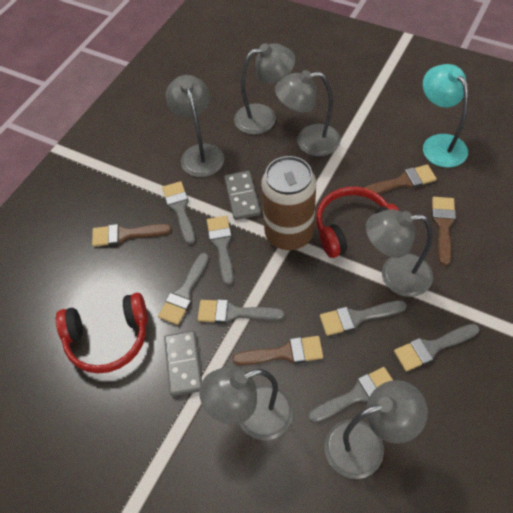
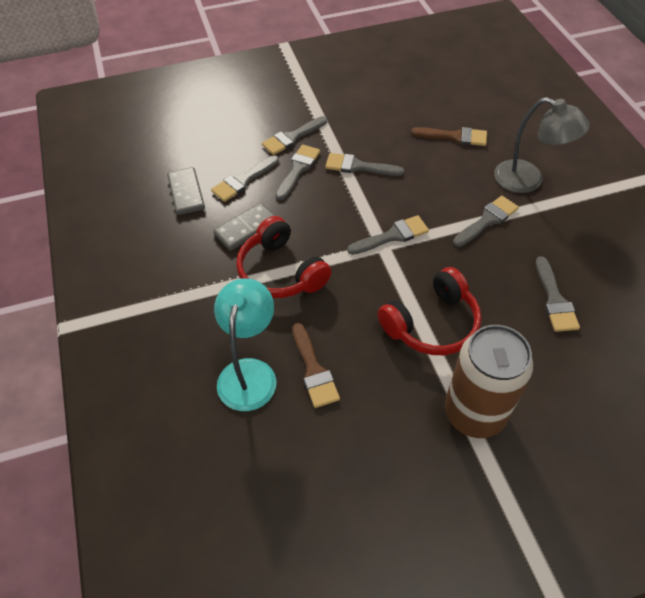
brown brush: 4 -> 2
grey lamp: 6 -> 1

